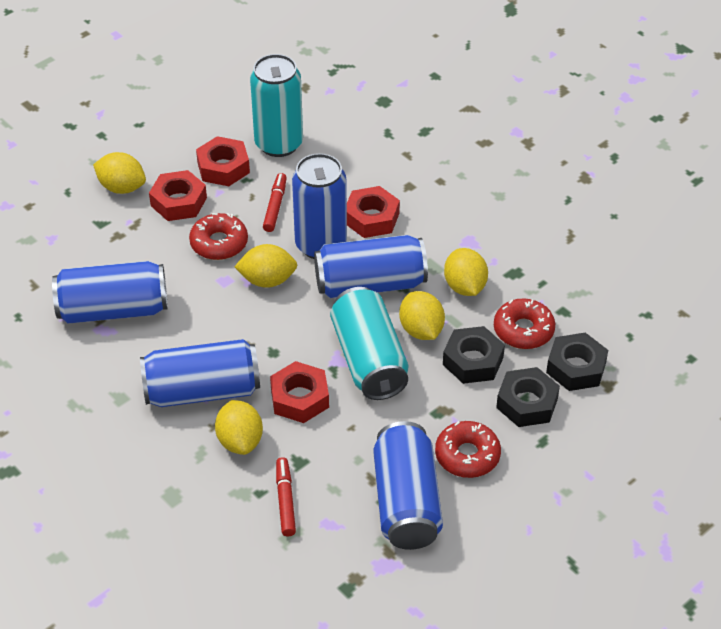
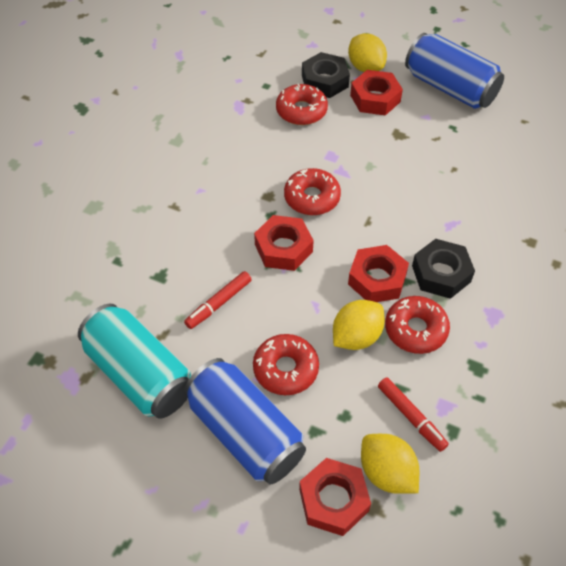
black nut: 3 -> 2
blue can: 5 -> 2
red donut: 3 -> 4
turquoise can: 2 -> 1
yellow lemon: 5 -> 3

